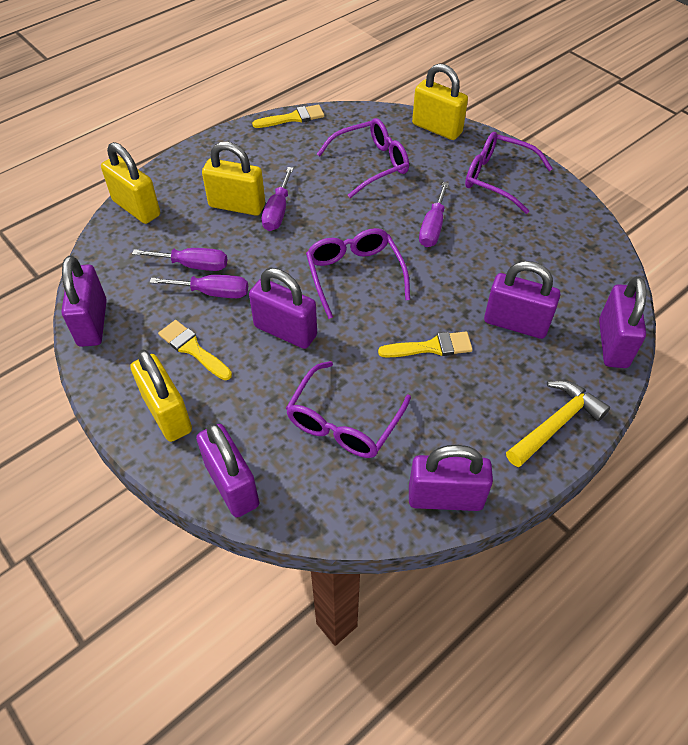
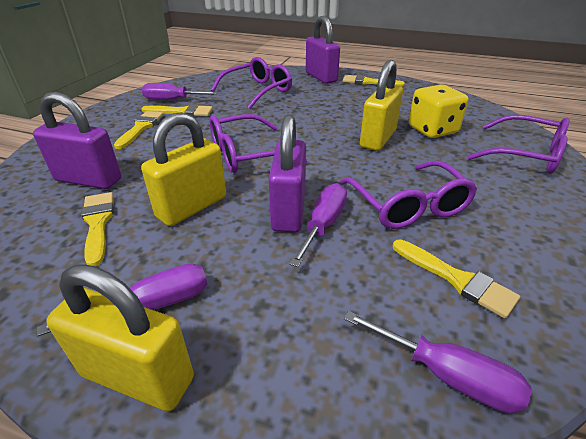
purple padlock: 6 -> 3
yellow brush: 3 -> 5
yellow dice: 0 -> 1
yellow hammer: 1 -> 0
yellow padlock: 4 -> 3

